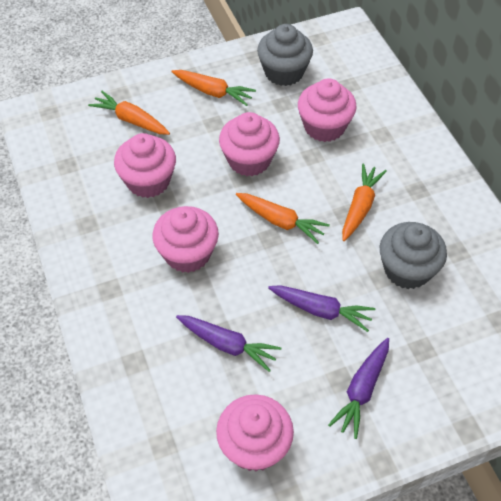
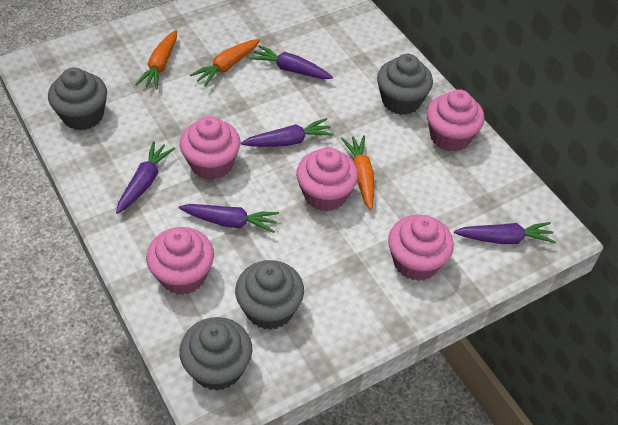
grey cupcake: 2 -> 4
orange carrot: 4 -> 3
purple carrot: 3 -> 5

